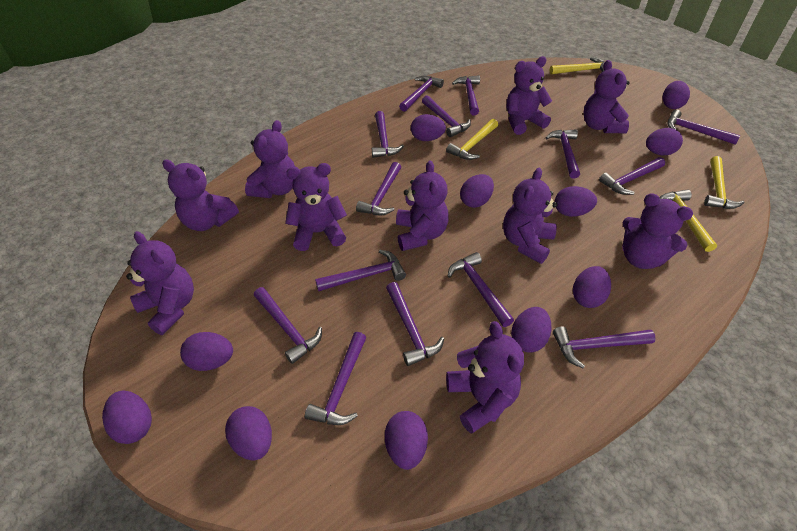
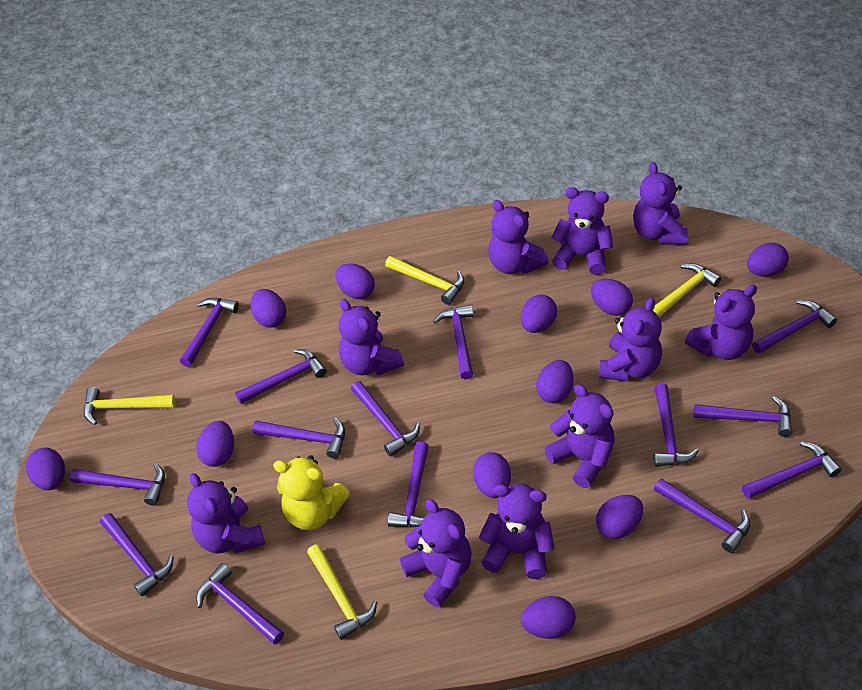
yellow teddy bear: 0 -> 1

